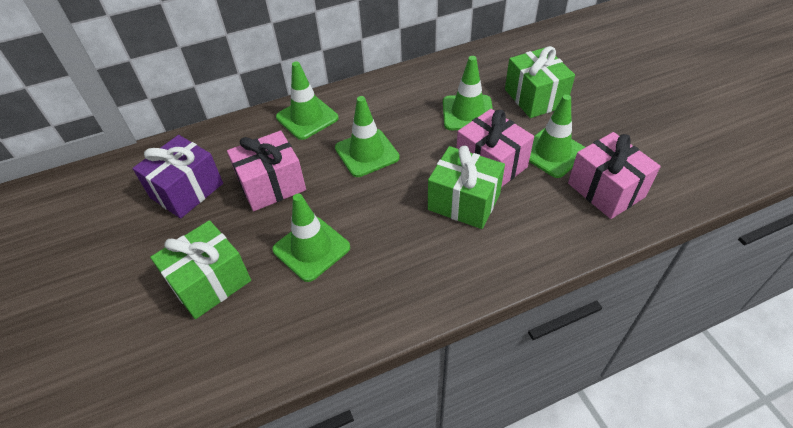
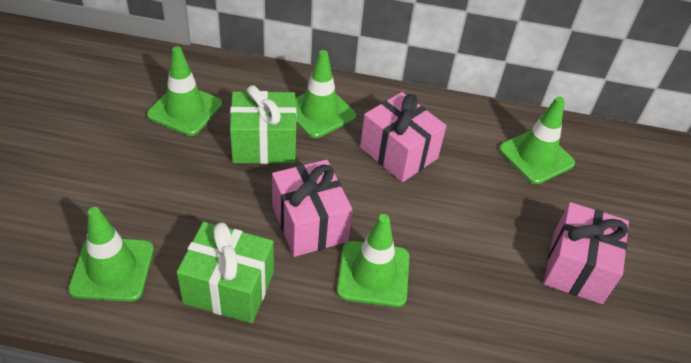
green gift: 3 -> 2
purple gift: 1 -> 0

